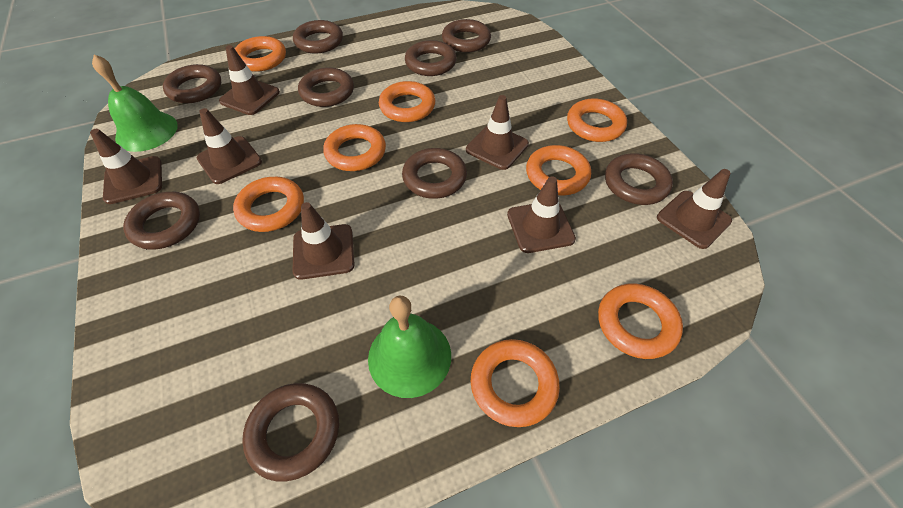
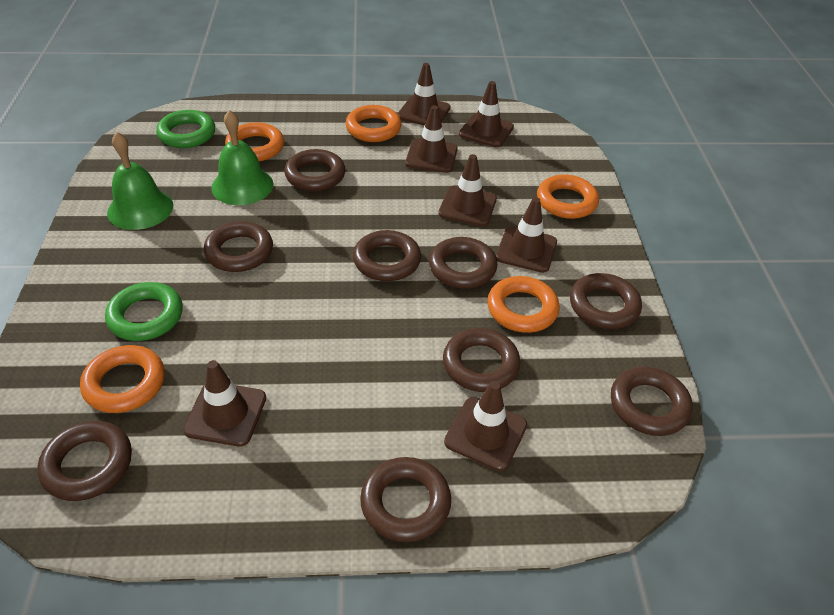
green ring: 0 -> 2
orange ring: 8 -> 5

